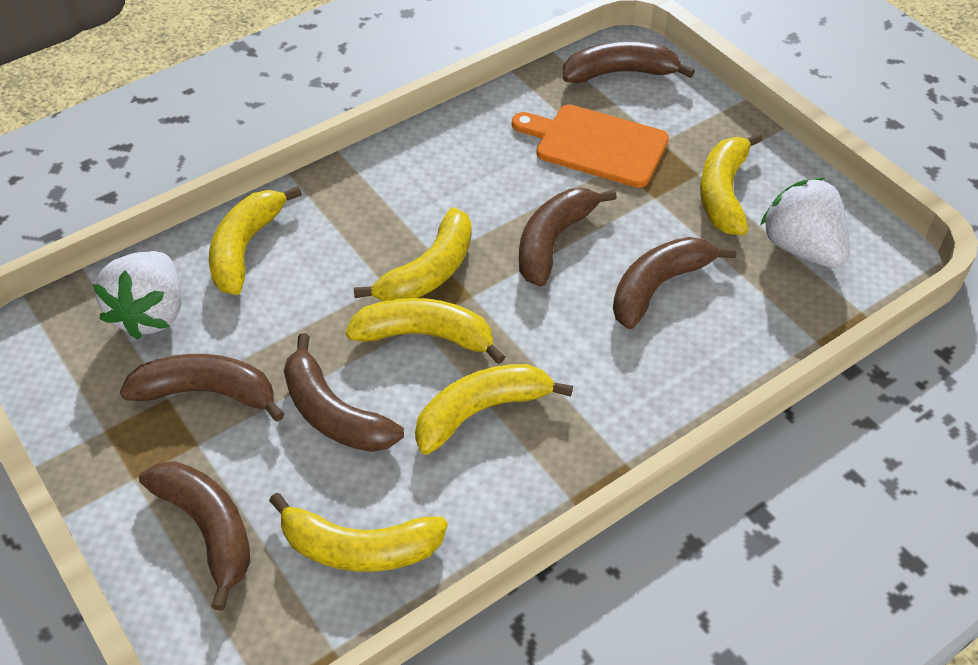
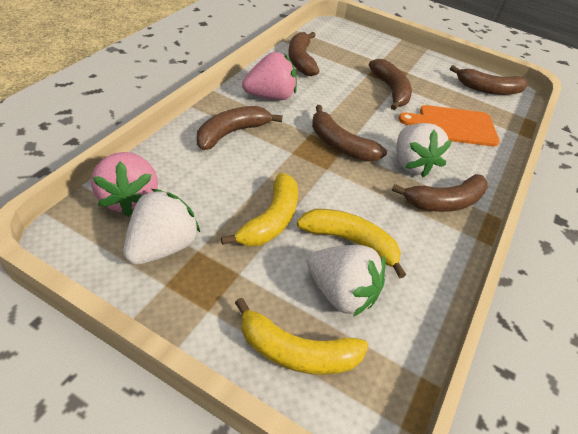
pink strawberry: 0 -> 2
white strawberry: 2 -> 3
yellow banana: 6 -> 3

